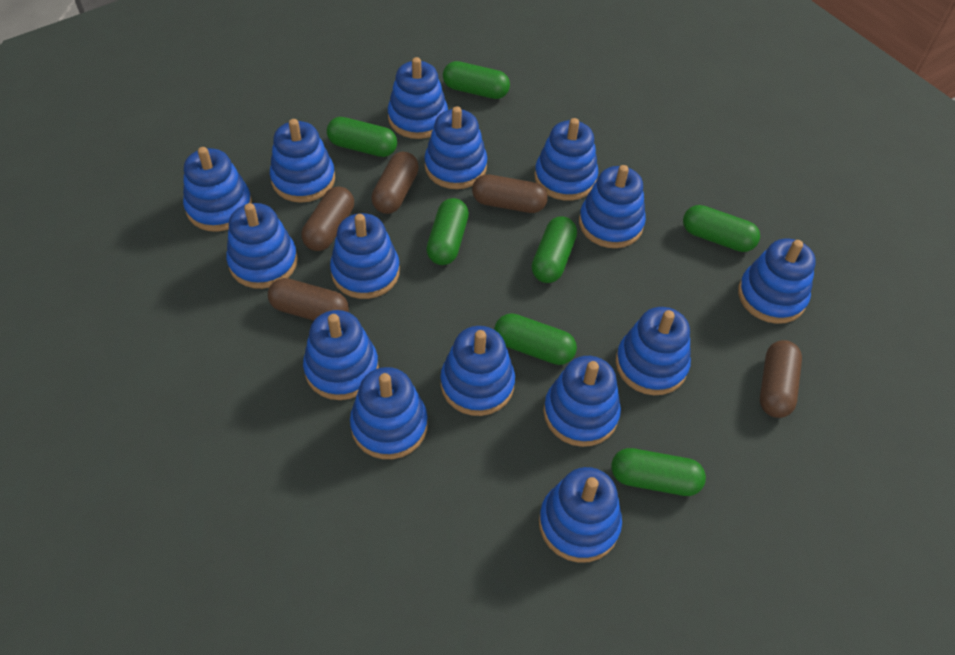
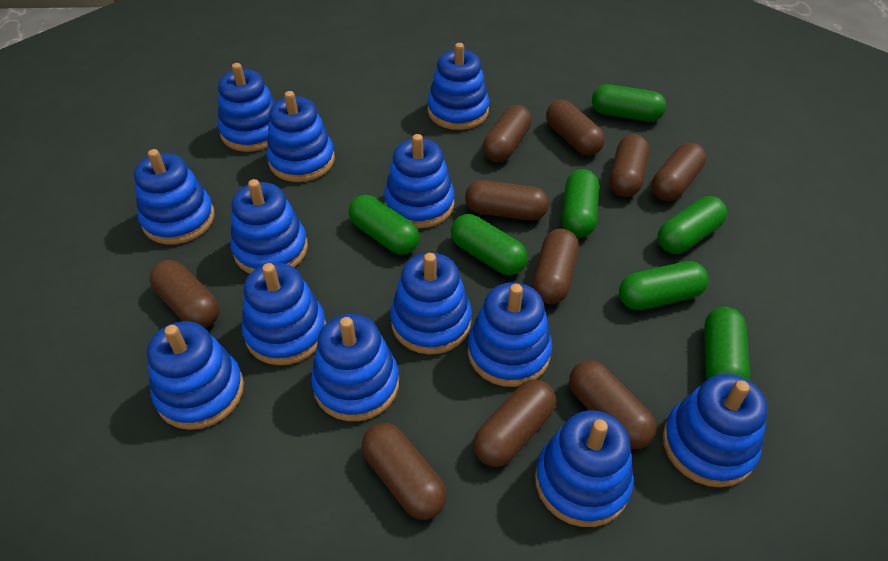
blue stacking toy: 15 -> 13
brown capsule: 5 -> 10

